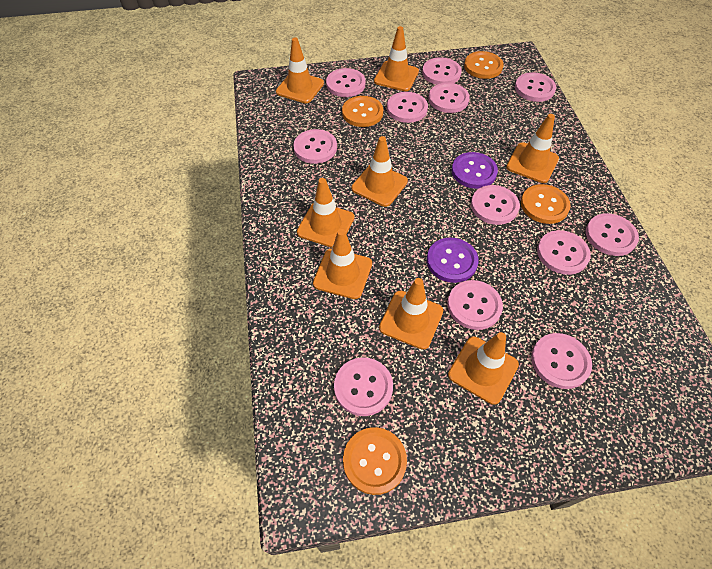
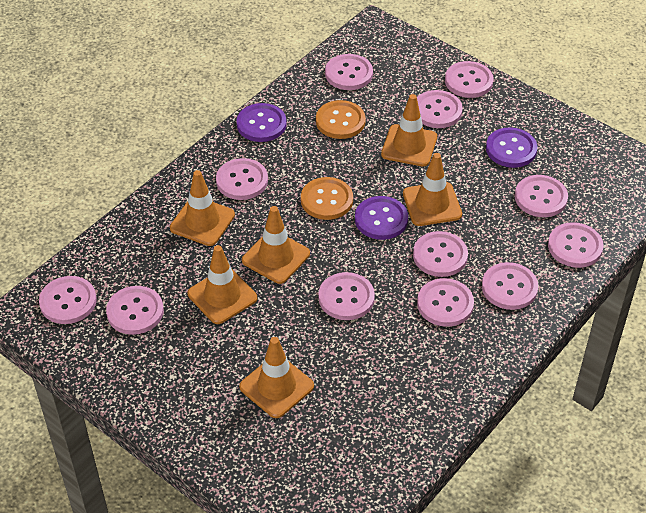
orange button: 4 -> 2
orange traffic cone: 8 -> 6
purple button: 2 -> 3

